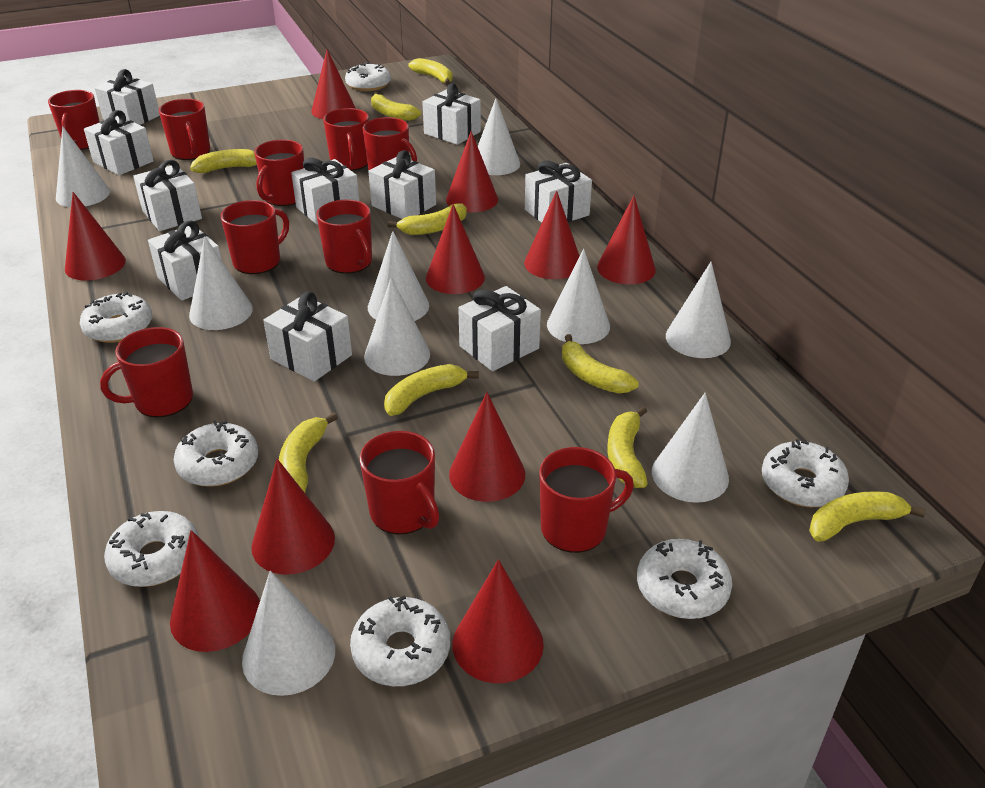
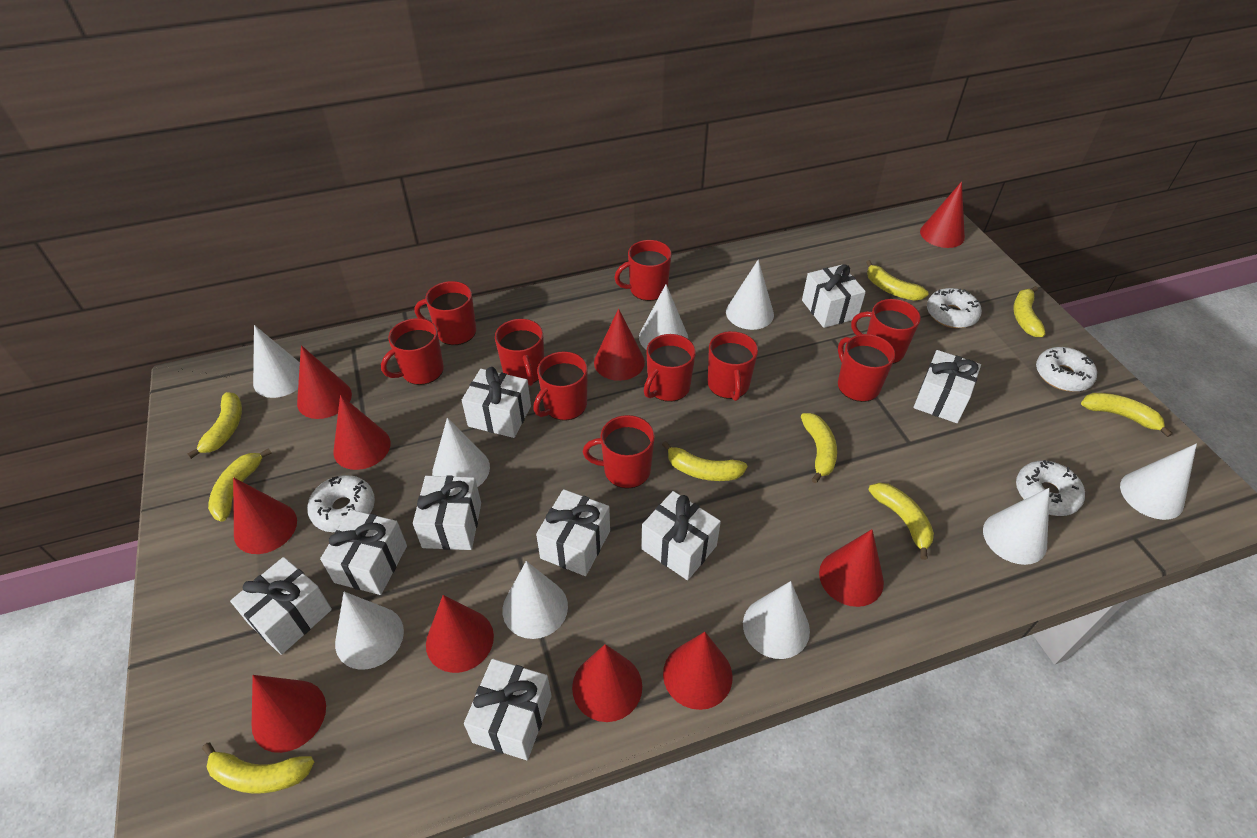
white donut: 7 -> 4
white gift: 10 -> 9

